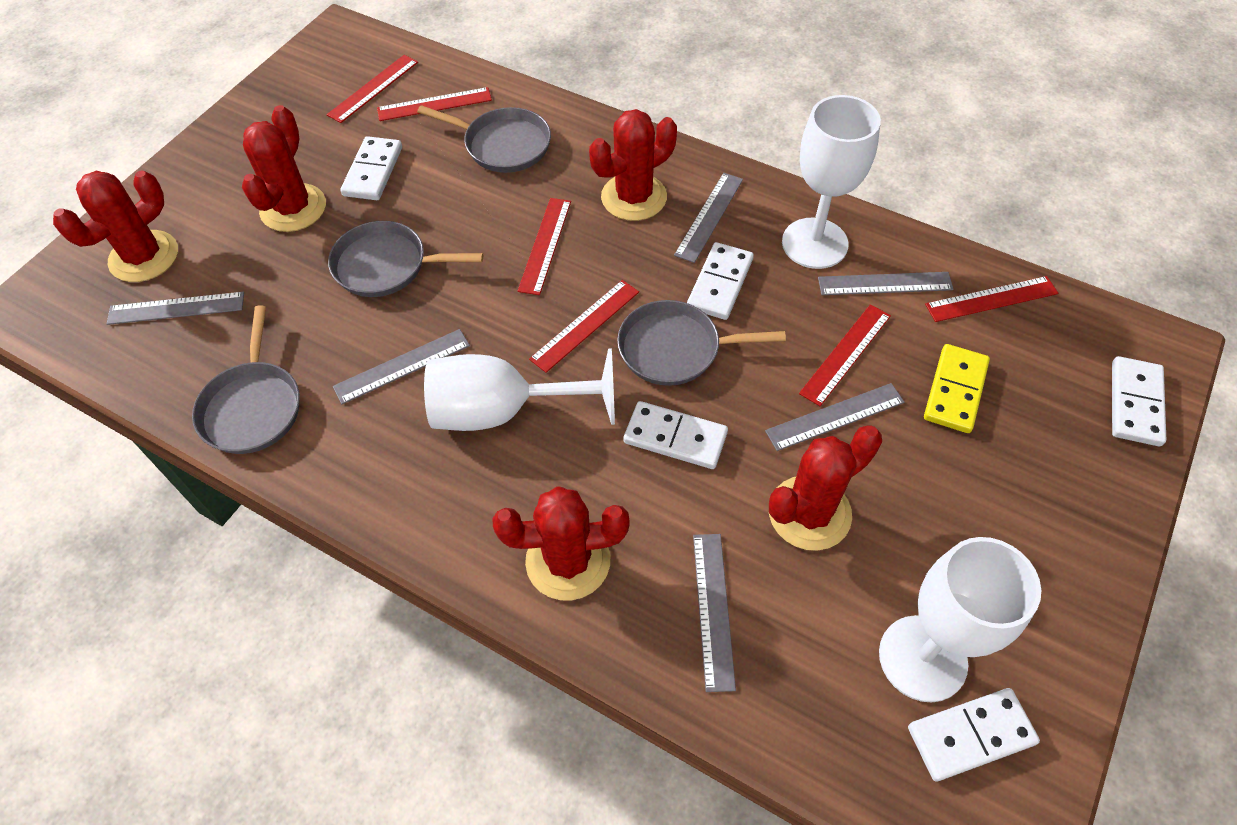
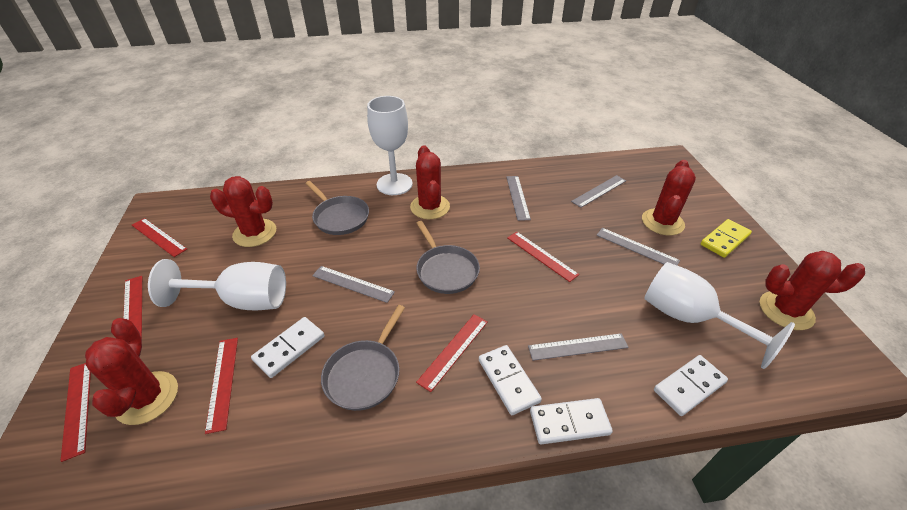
grey pan: 4 -> 3
grey ruler: 6 -> 5
white domino: 5 -> 4

